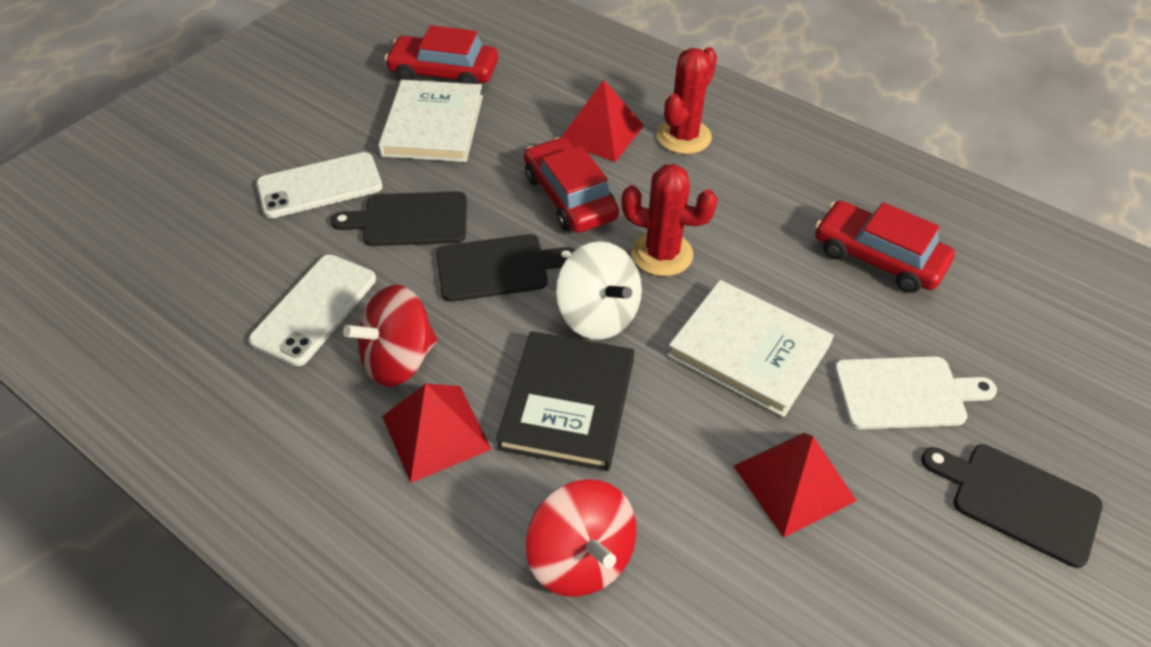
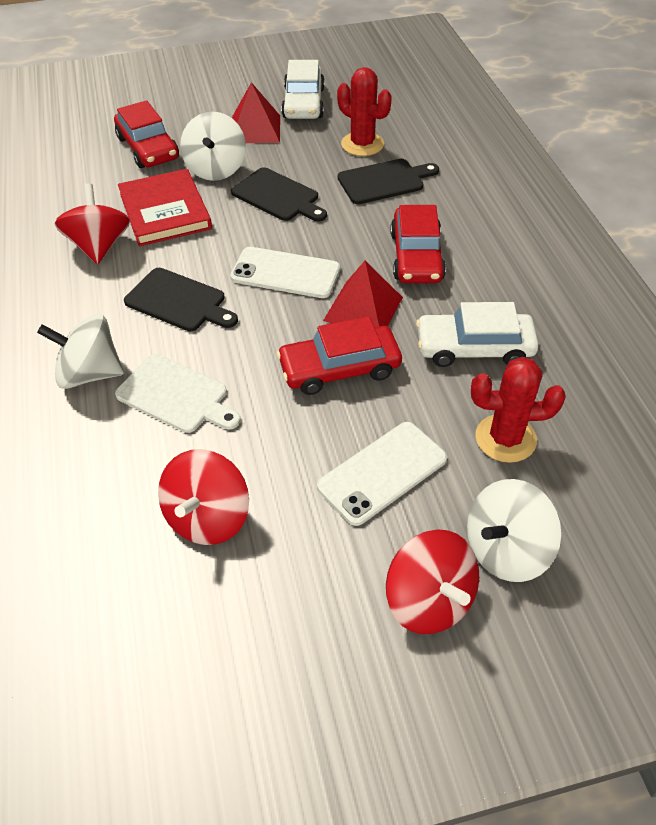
black book: 1 -> 0
red book: 0 -> 1
red pyramid: 3 -> 2
red spinning top: 2 -> 3
white book: 2 -> 0
white car: 0 -> 2
white spinning top: 1 -> 3

